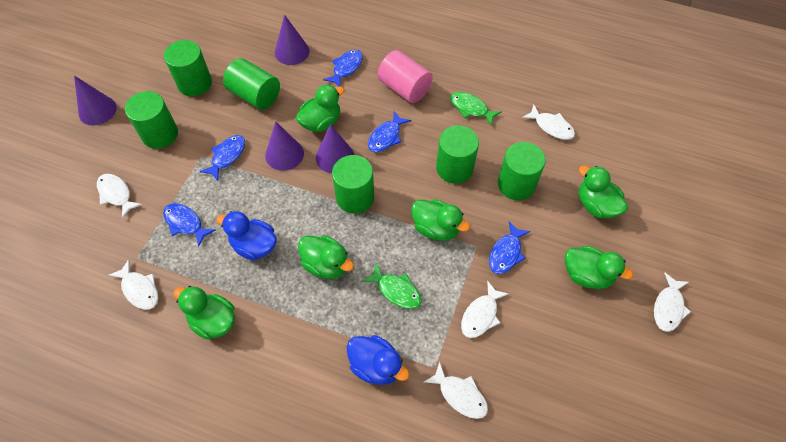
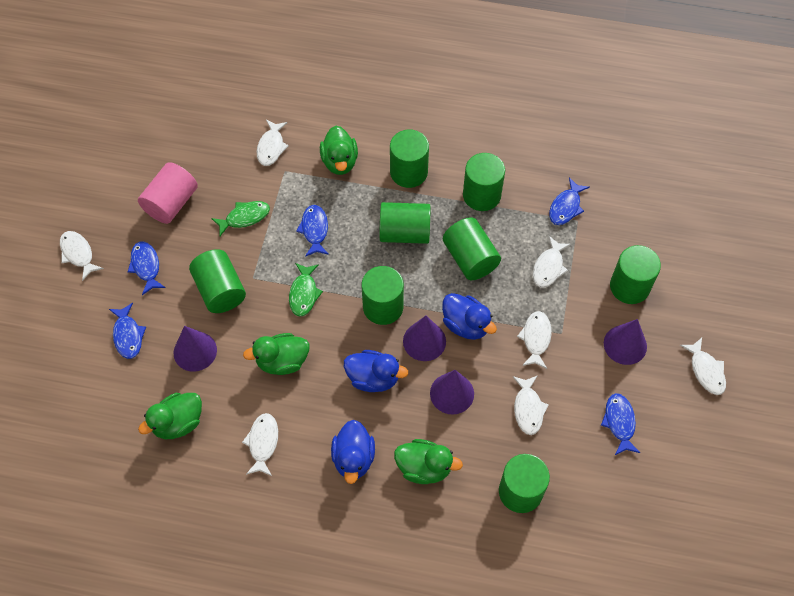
blue duck: 2 -> 3
green cylinder: 6 -> 8
green duck: 6 -> 4
white fish: 6 -> 7

